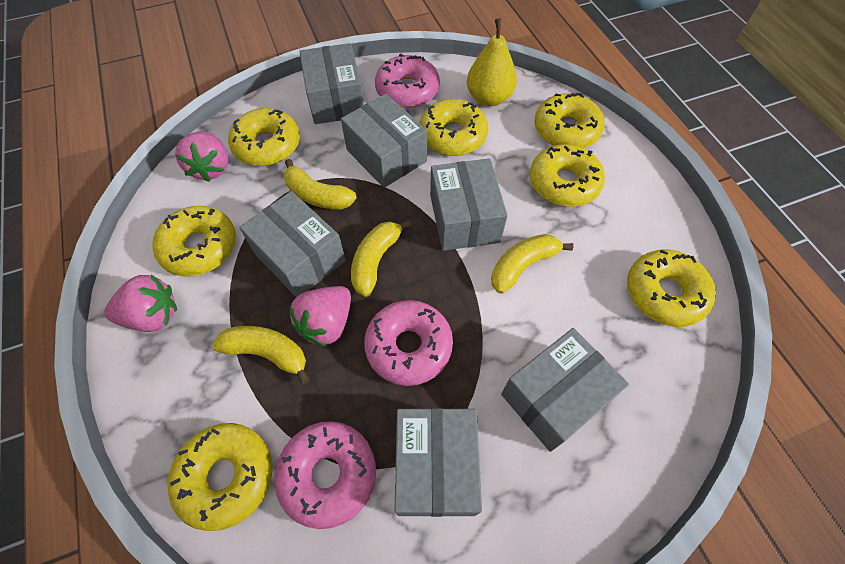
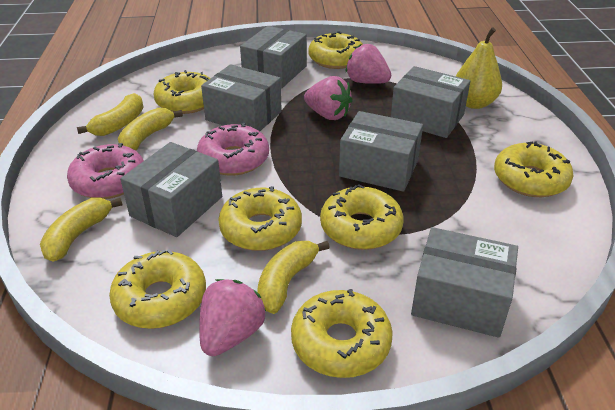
pink donut: 3 -> 2

